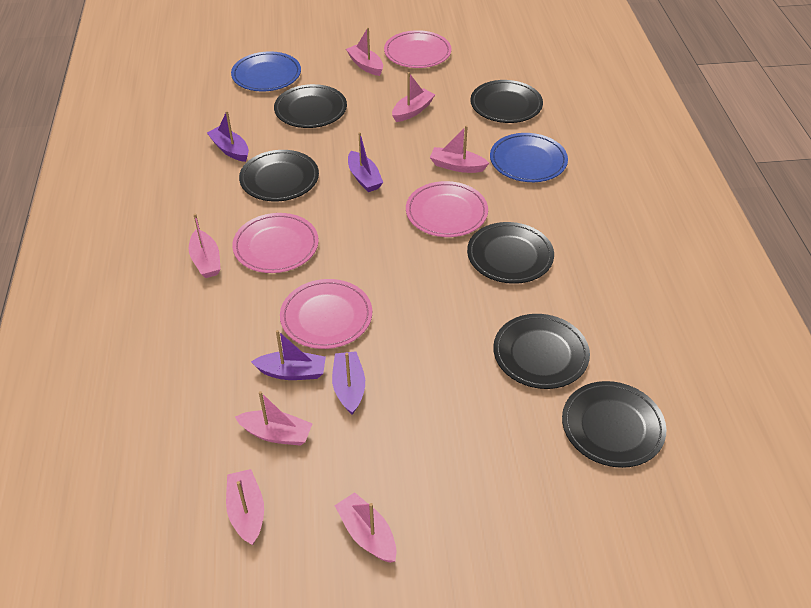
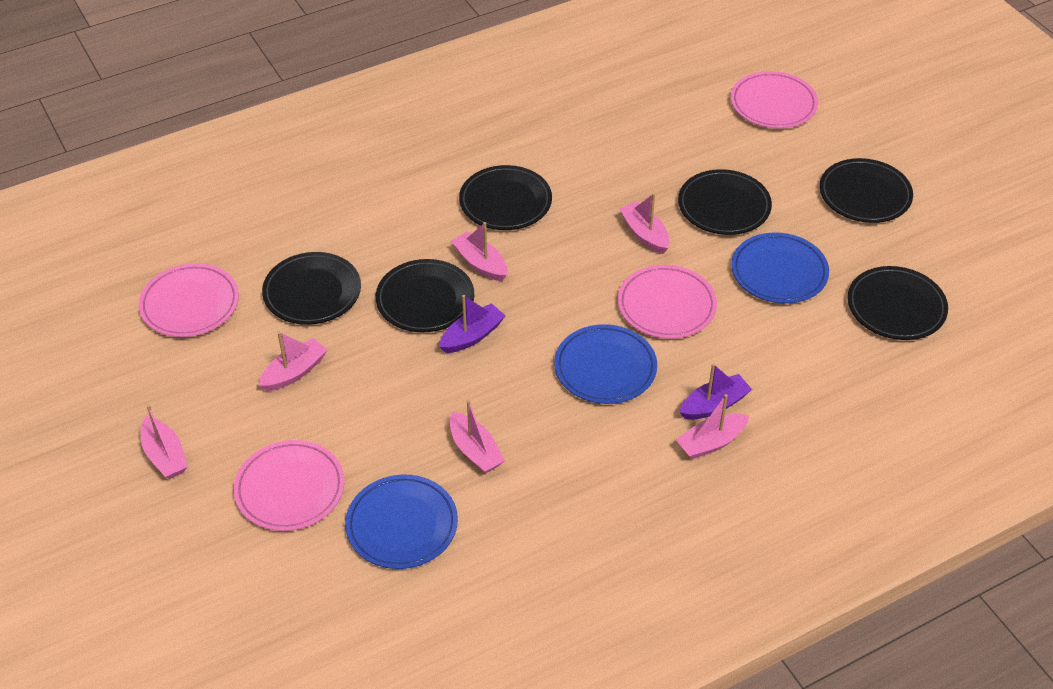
blue plate: 2 -> 3
pink boat: 7 -> 6
purple boat: 4 -> 2

